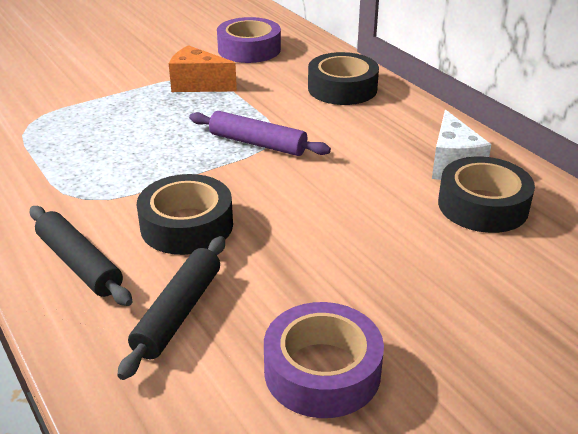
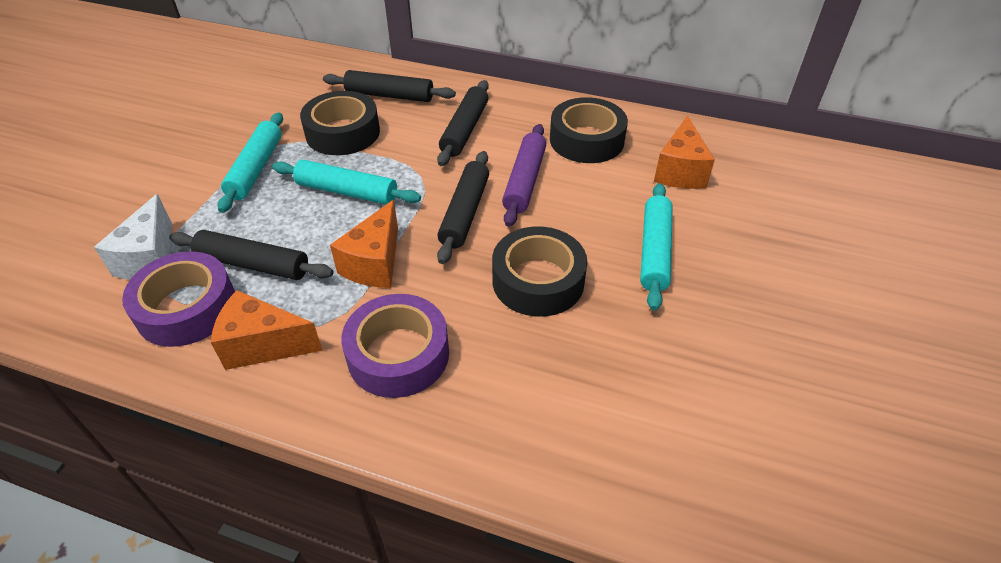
black rolling pin: 2 -> 4
orange cheese: 1 -> 3
turquoise rolling pin: 0 -> 3

